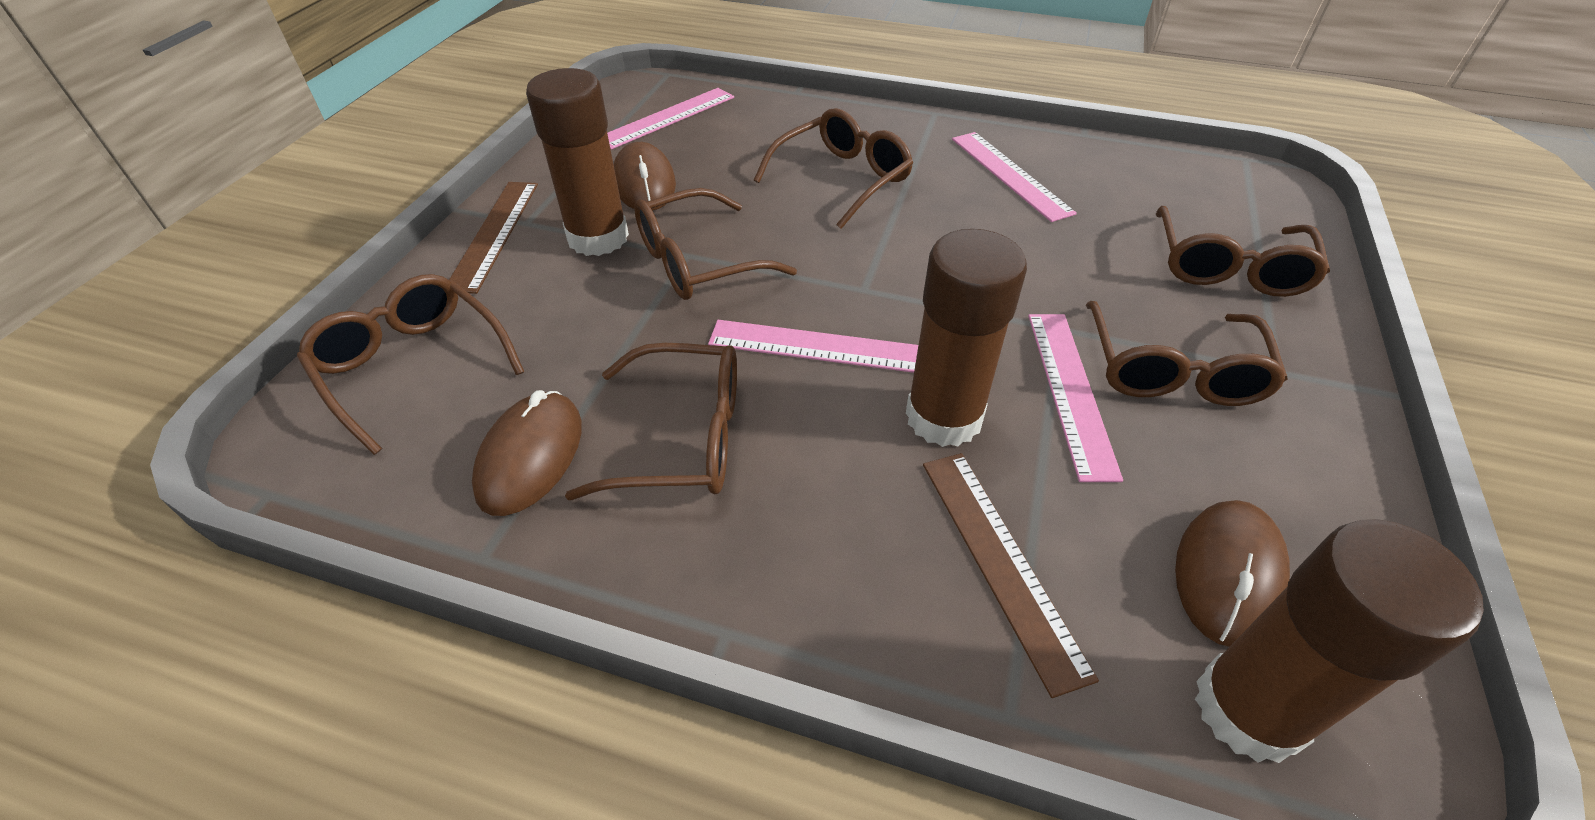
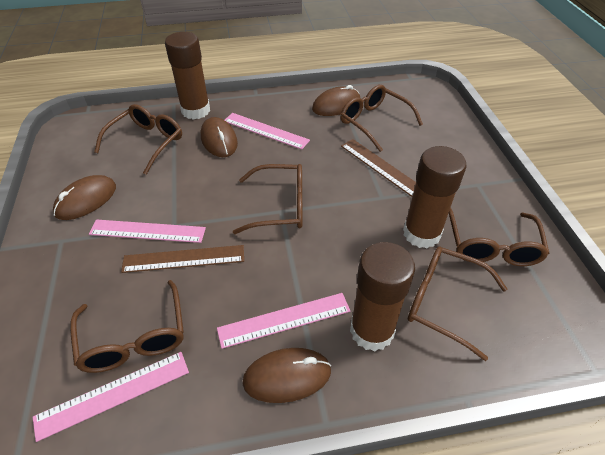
brown mouse: 3 -> 4

